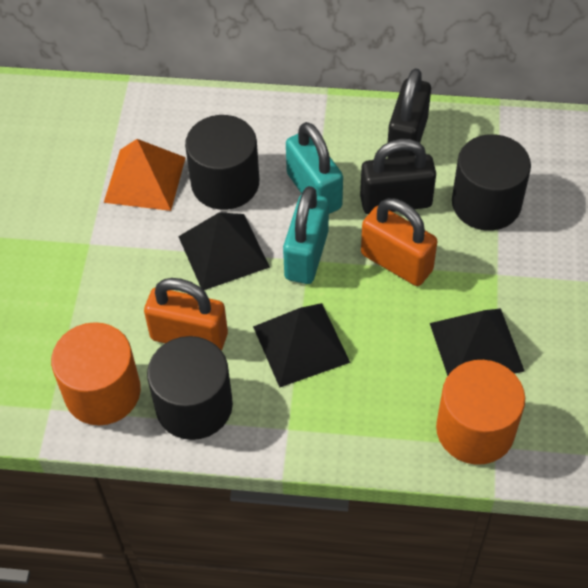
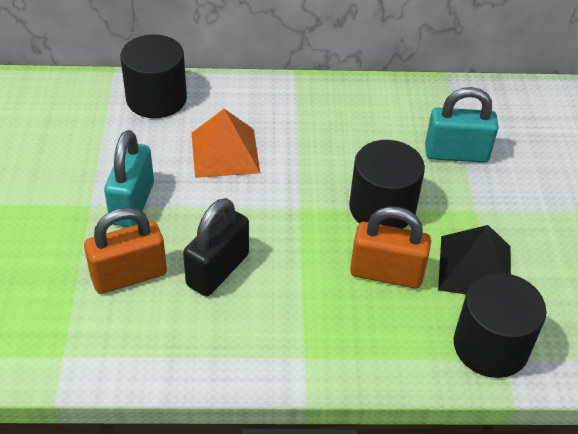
black padlock: 2 -> 1
black pyramid: 3 -> 1
orange cylinder: 2 -> 0

